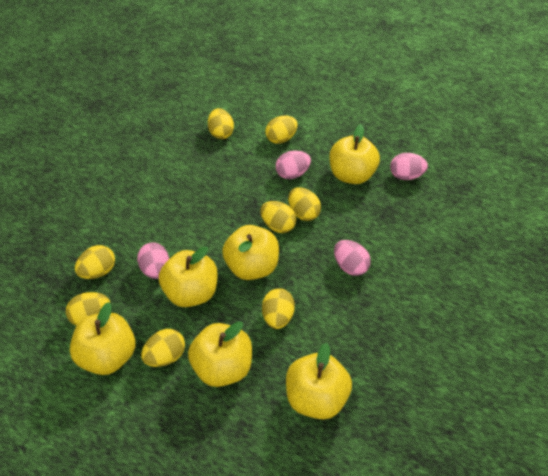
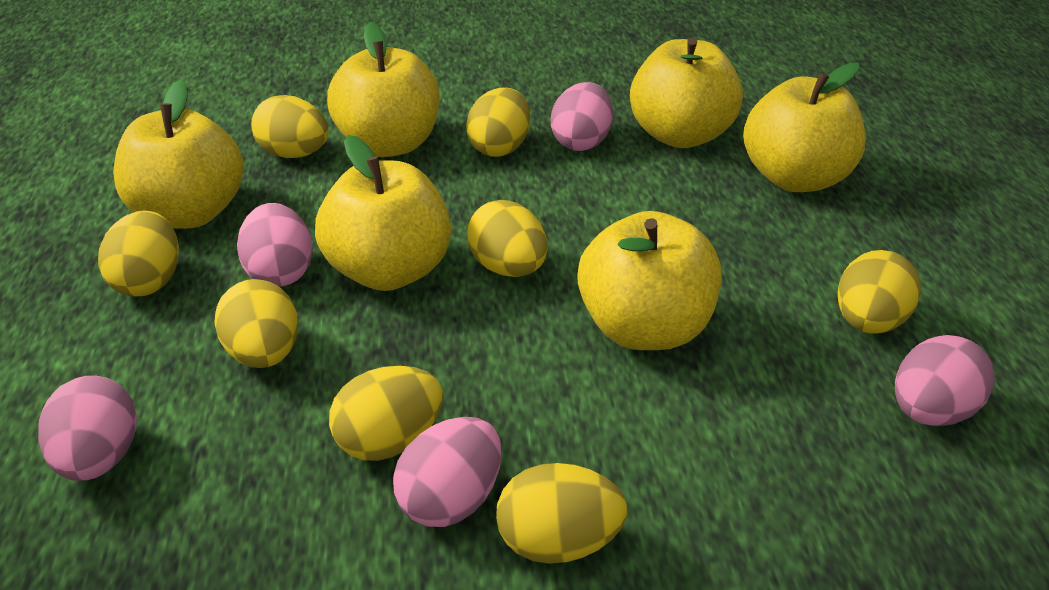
pink egg: 4 -> 5

